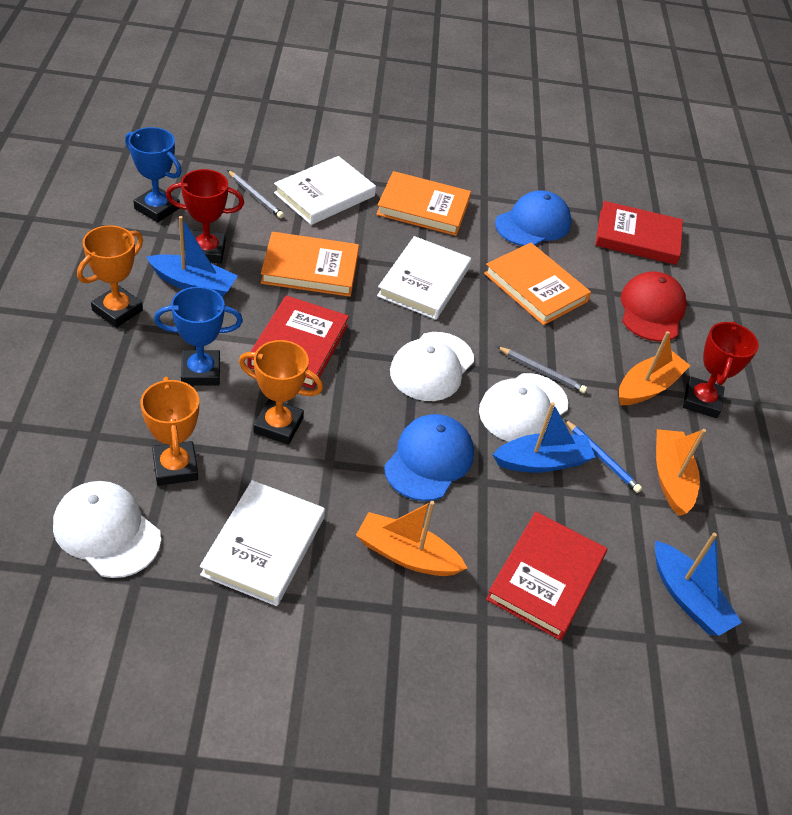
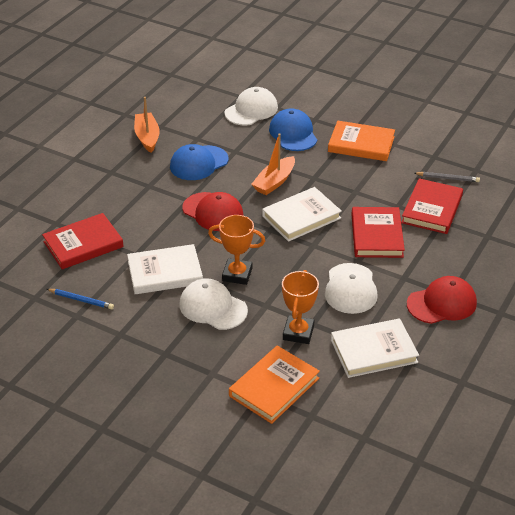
blue boat: 3 -> 0
blue trophy: 2 -> 0
grey pencil: 2 -> 1
orange boat: 3 -> 2
orange book: 3 -> 2
orange trophy: 3 -> 2
red cap: 1 -> 2
red trophy: 2 -> 0

